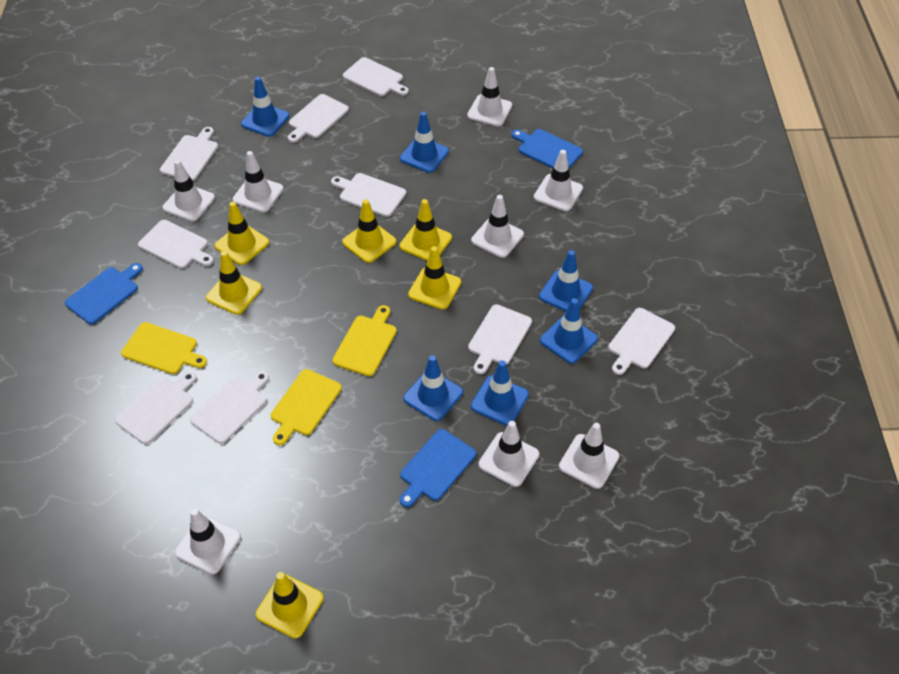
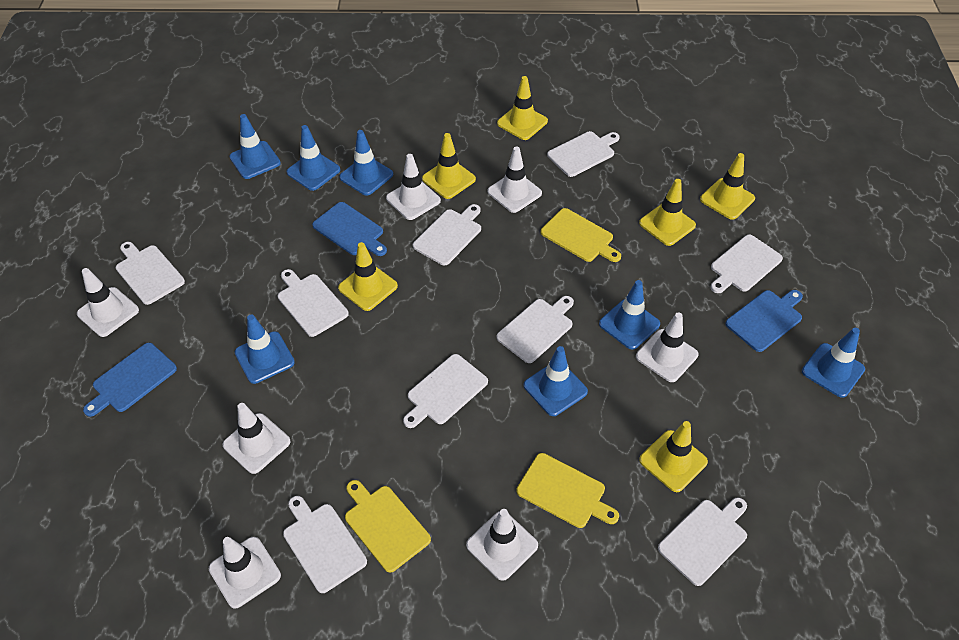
blue traffic cone: 6 -> 7
white traffic cone: 8 -> 7

